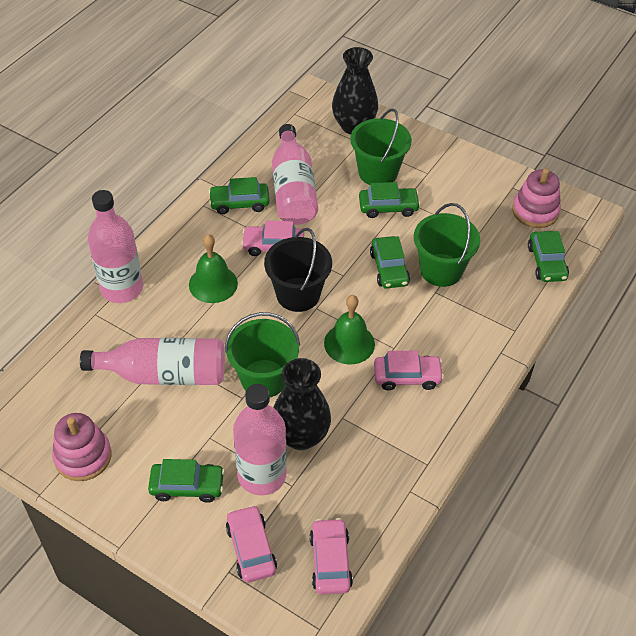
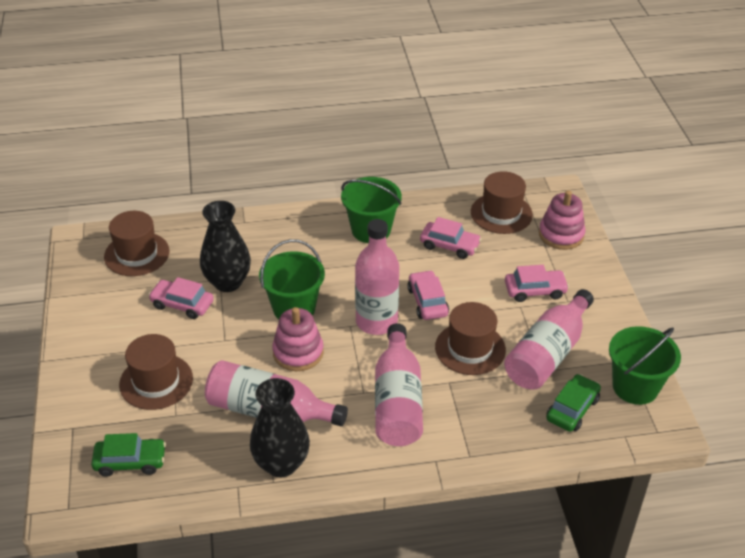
black bucket: 1 -> 0
brown hat: 0 -> 4
green bell: 2 -> 0
green car: 5 -> 2

